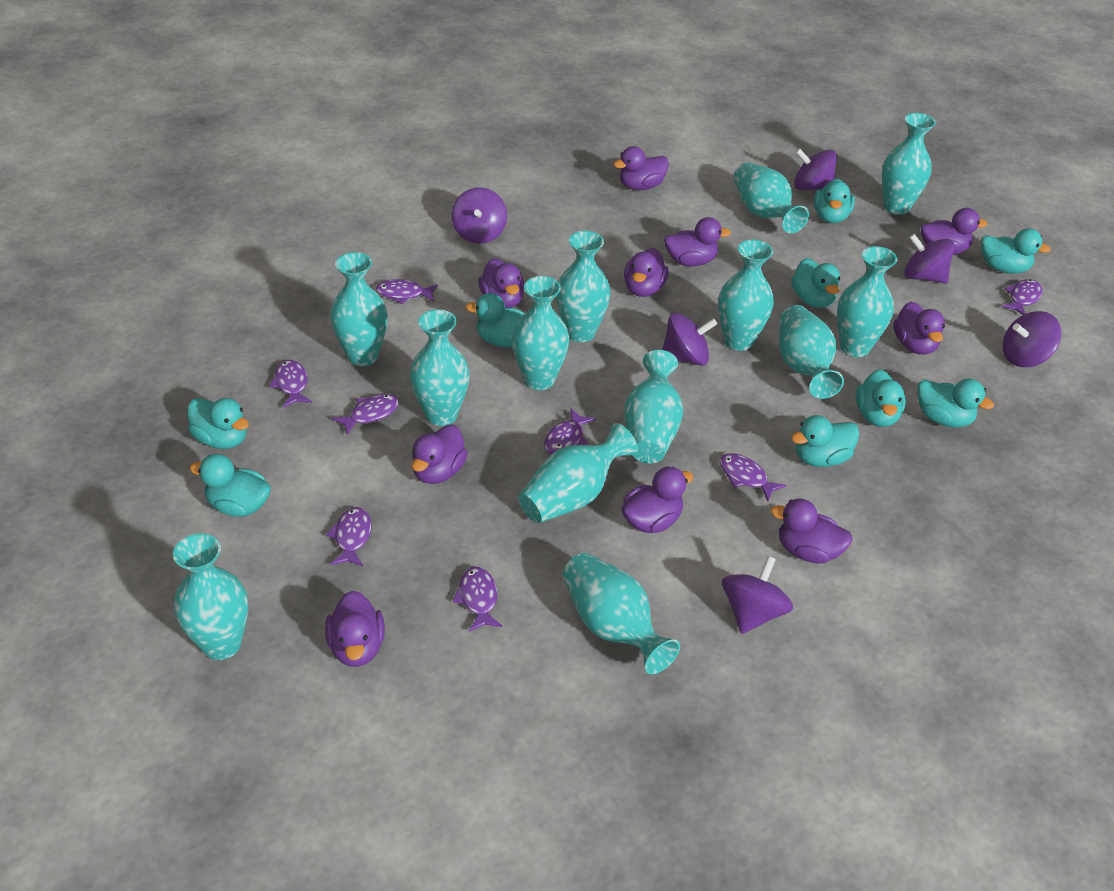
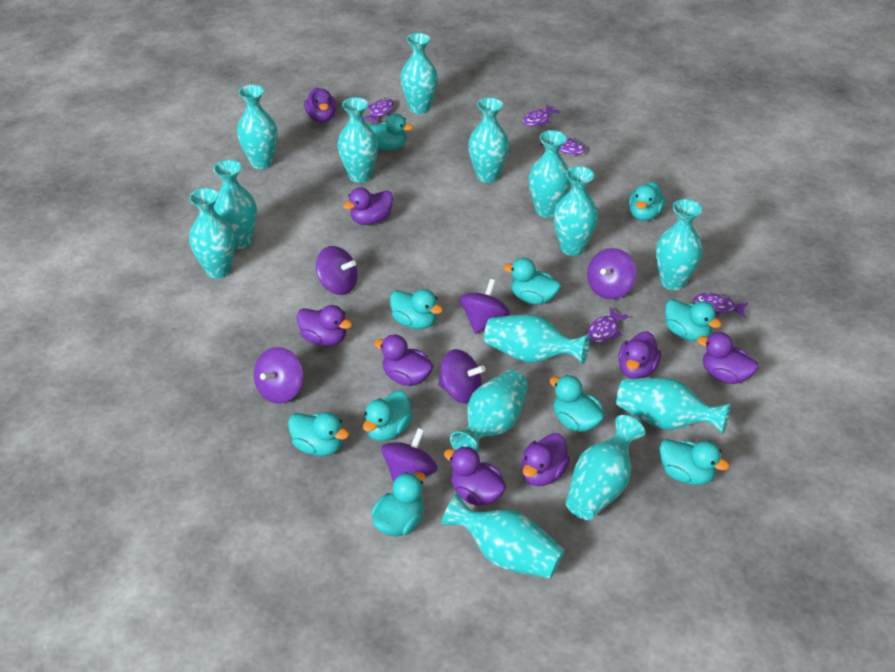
purple duck: 10 -> 8
purple fish: 8 -> 5
turquoise duck: 9 -> 10
turquoise vase: 13 -> 14

